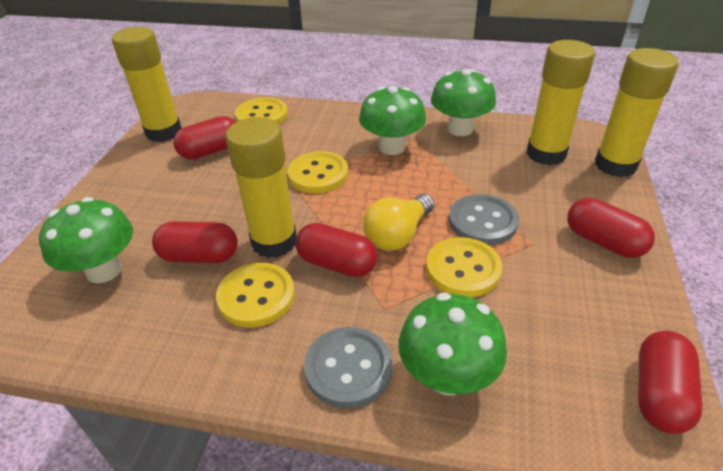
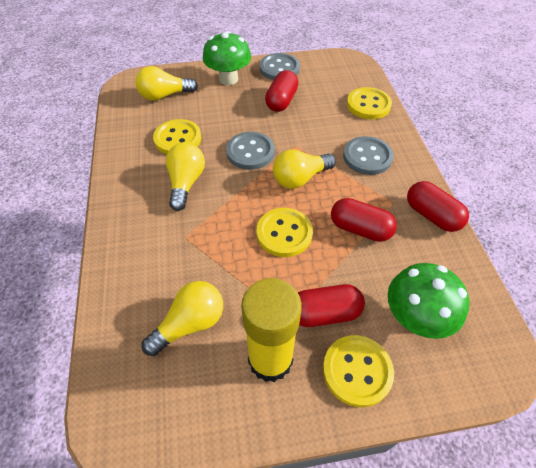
green mushroom: 4 -> 2
grey button: 2 -> 3
red capsule: 5 -> 4
yellow glue stick: 4 -> 1
yellow light bulb: 1 -> 4

